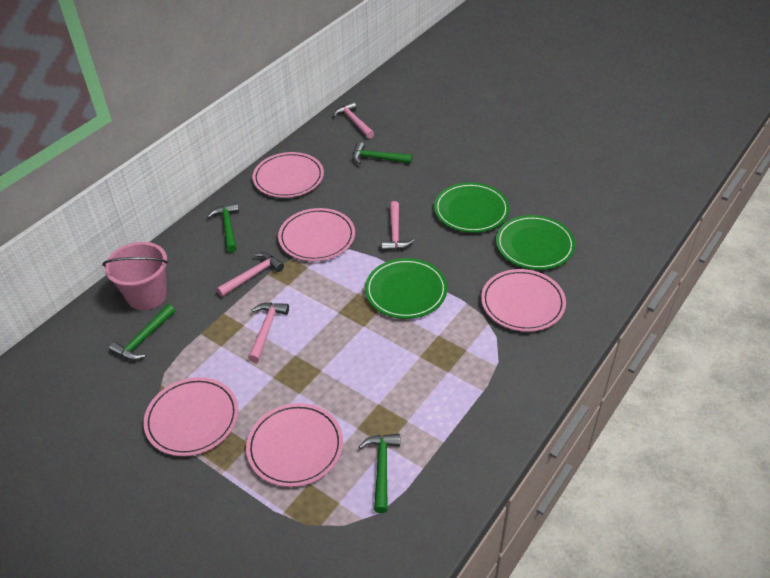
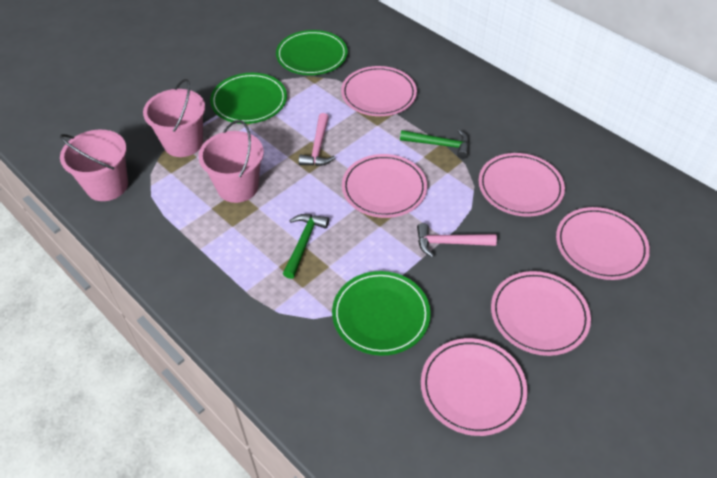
green hammer: 4 -> 2
pink bucket: 1 -> 3
pink hammer: 4 -> 2
pink plate: 5 -> 6

